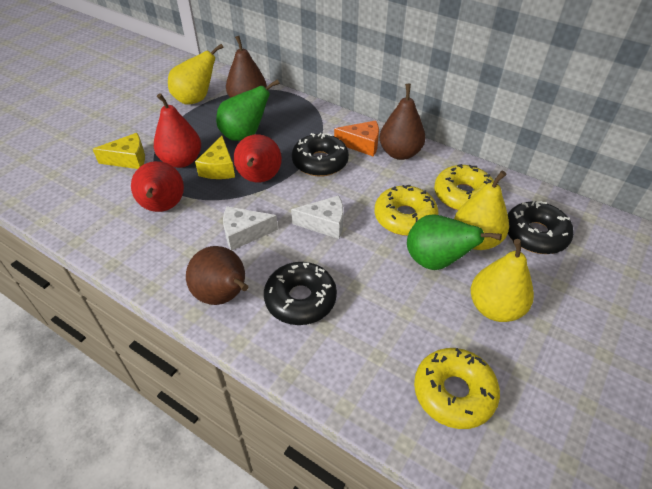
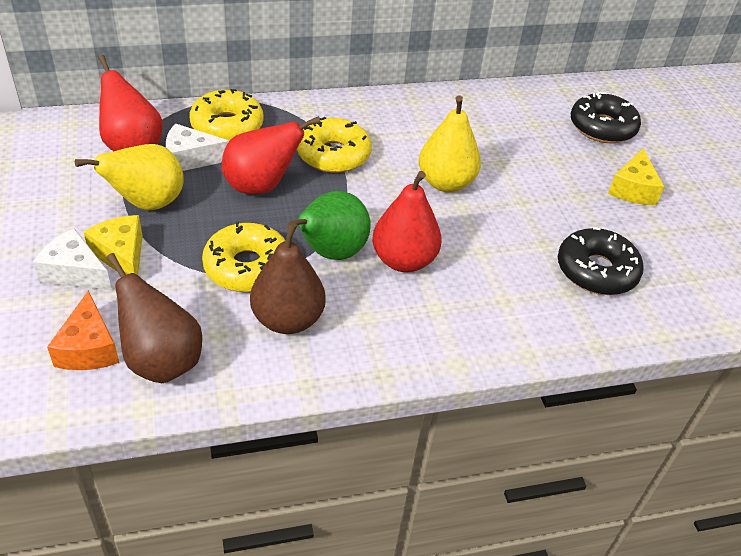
black donut: 3 -> 2
brown pear: 3 -> 2
green pear: 2 -> 1
yellow pear: 3 -> 2

